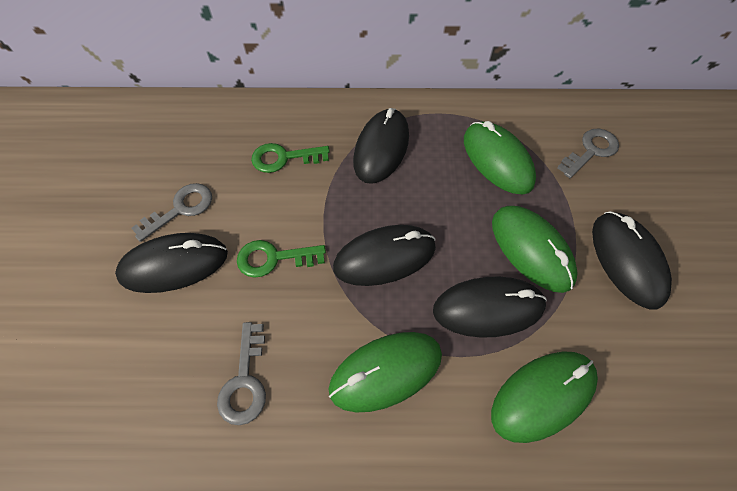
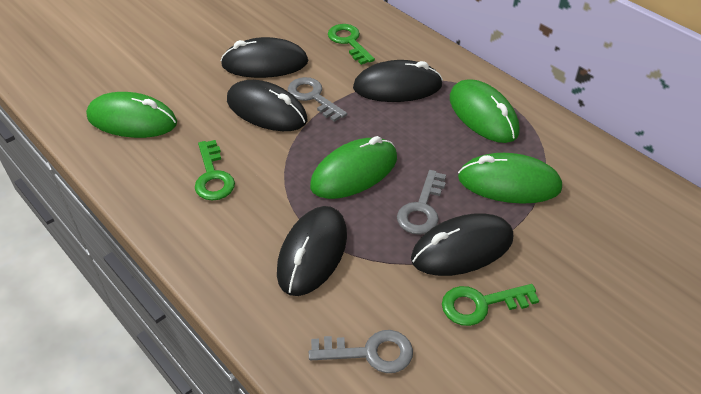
green key: 2 -> 3

